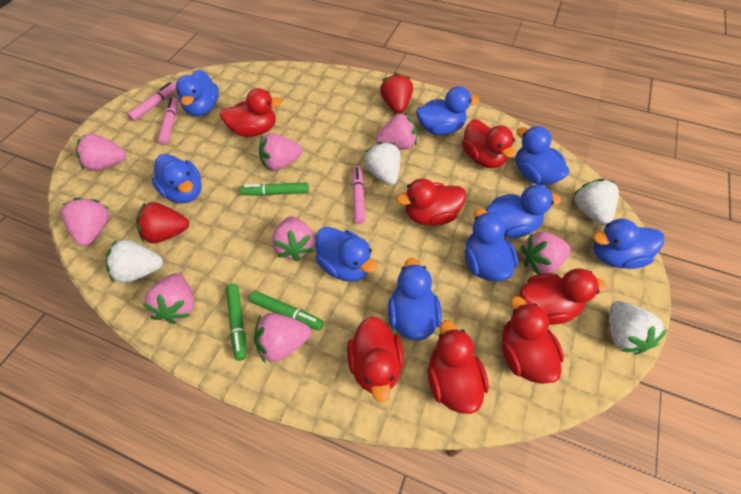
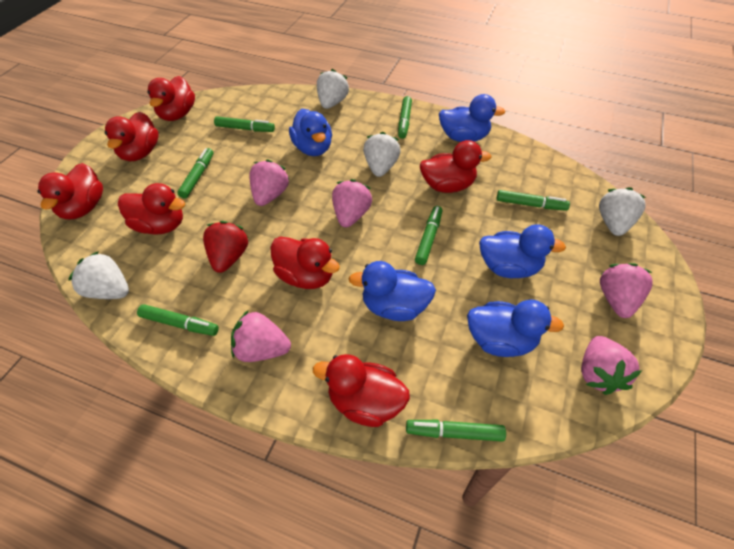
blue duck: 9 -> 5
green marker: 3 -> 7
pink marker: 3 -> 0
pink strawberry: 8 -> 5
red strawberry: 2 -> 1

